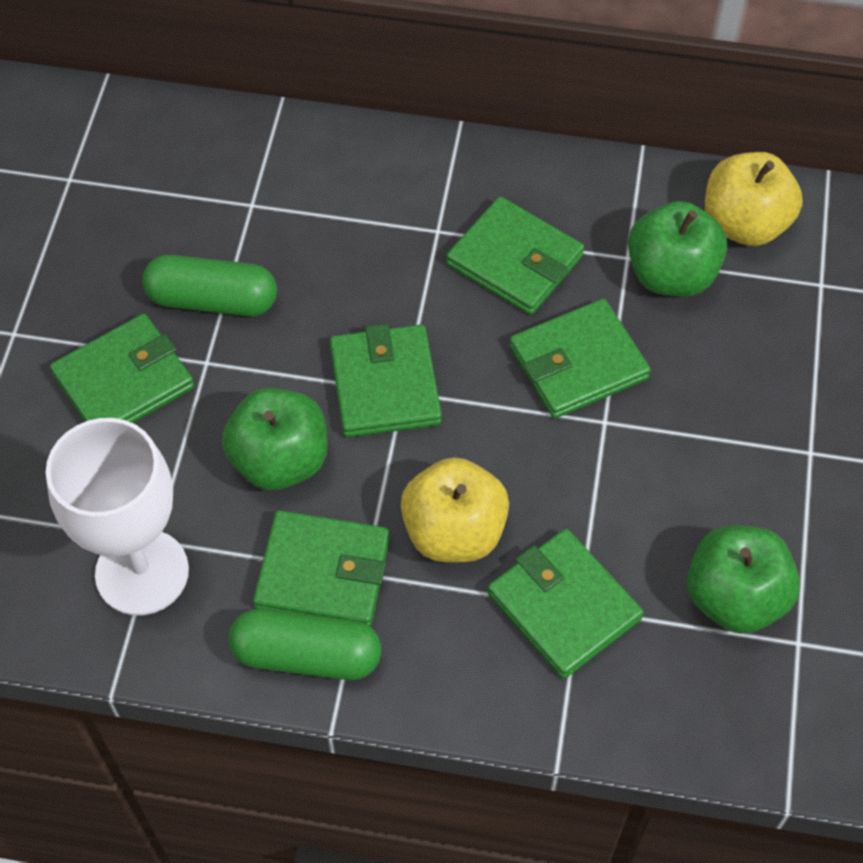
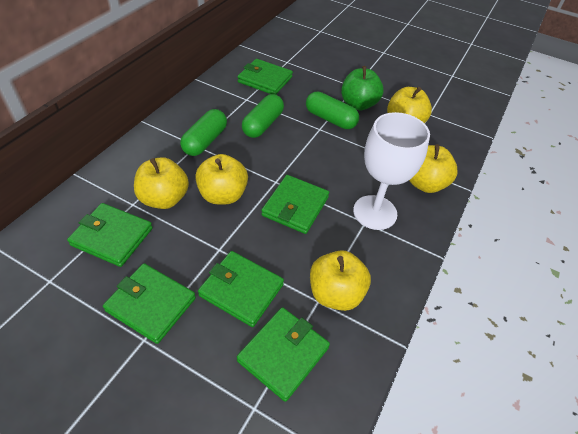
green apple: 3 -> 1
green capsule: 2 -> 3
yellow apple: 2 -> 5

